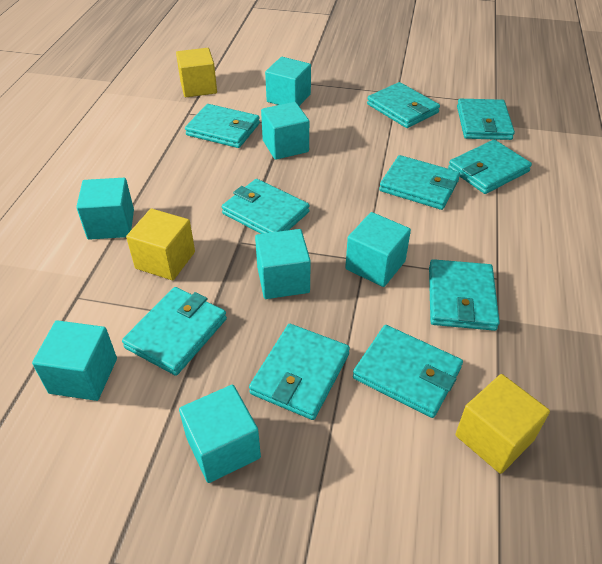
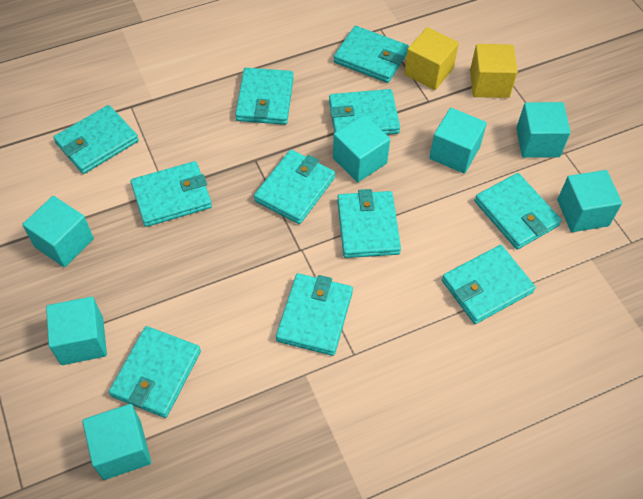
turquoise wallet: 10 -> 11
yellow cube: 3 -> 2

